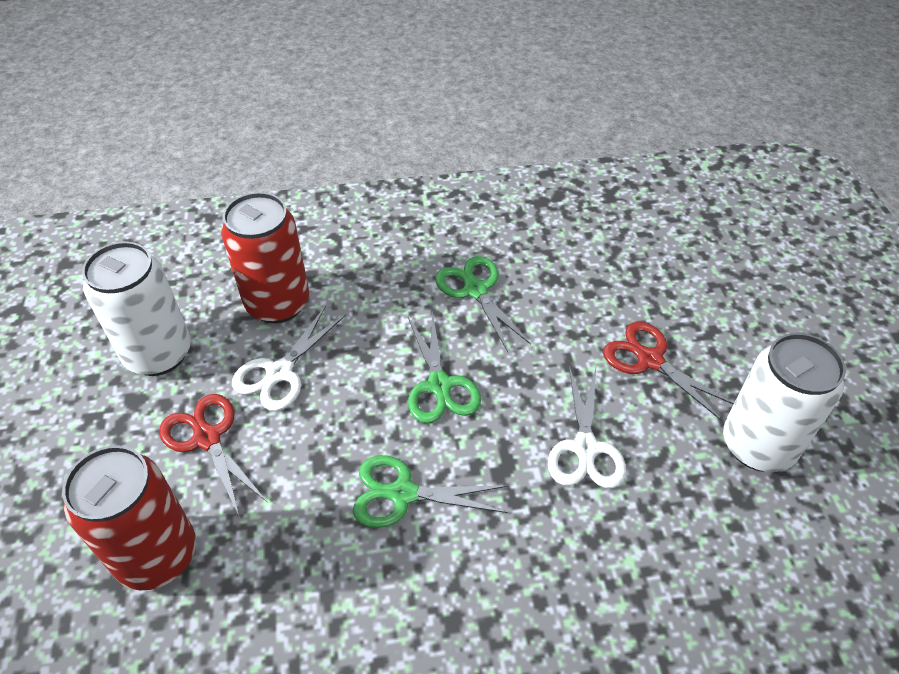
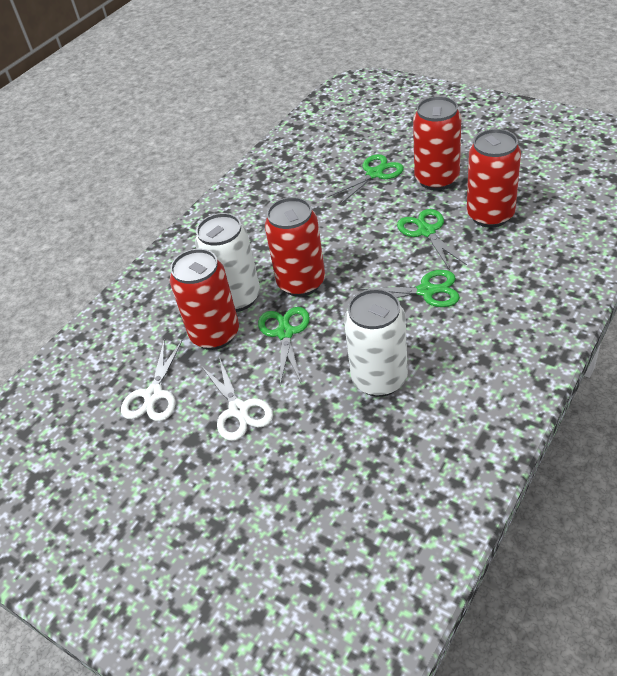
green scissors: 3 -> 4
red can: 2 -> 4
red scissors: 2 -> 0

